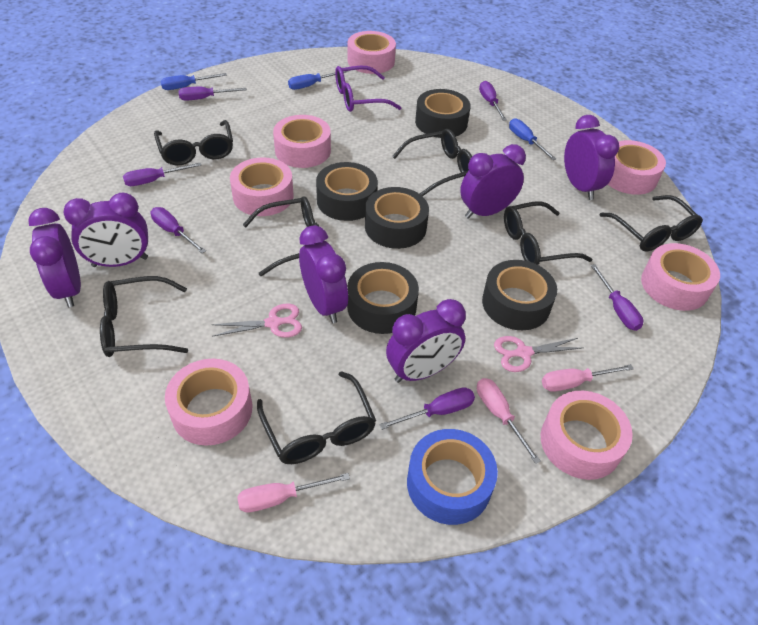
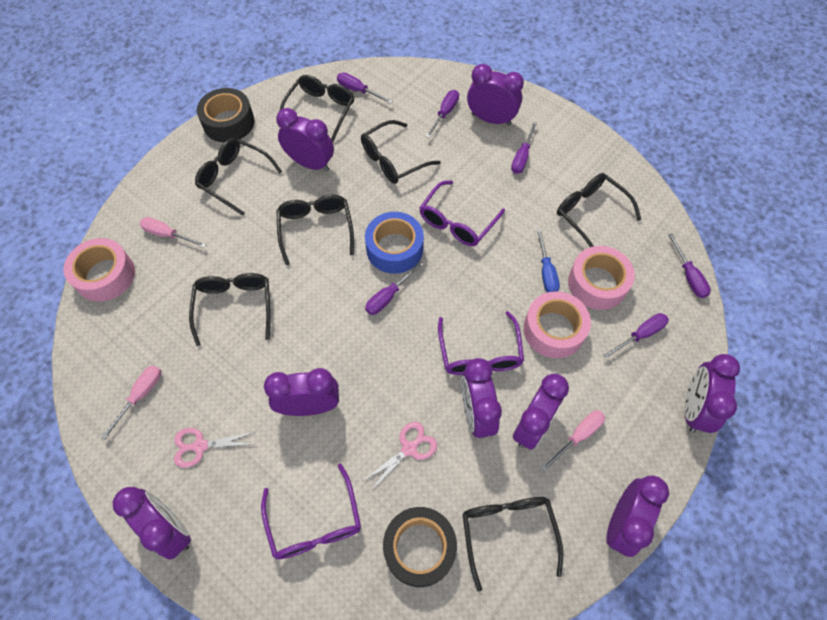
black tape: 5 -> 2
blue screwdriver: 3 -> 1
pink tape: 7 -> 3
purple clock: 6 -> 8
purple glasses: 1 -> 3

